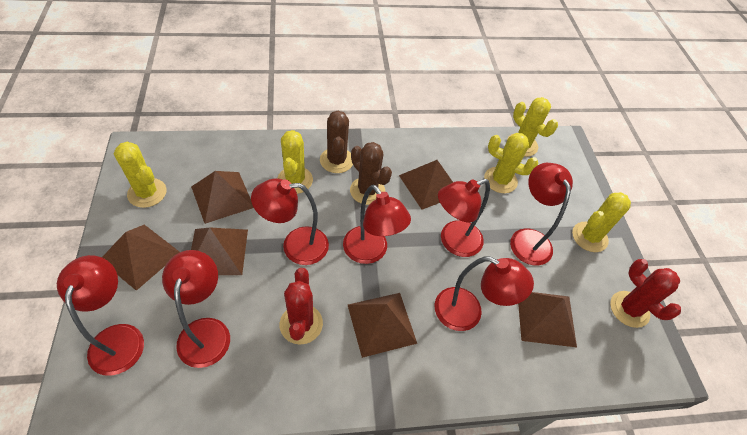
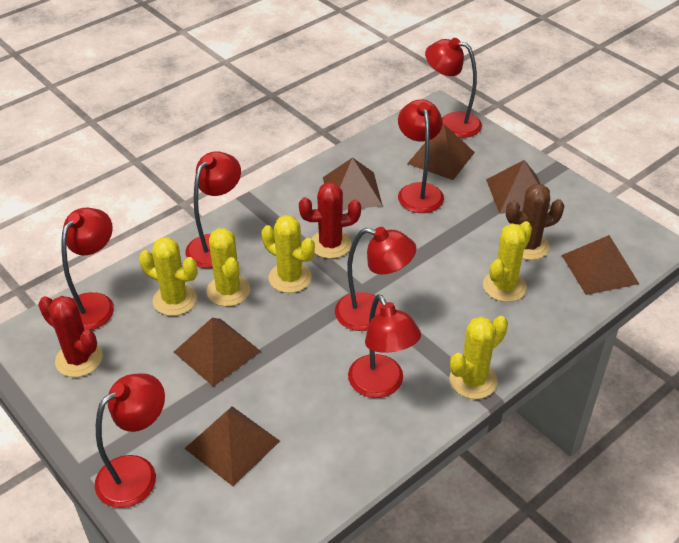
brown cactus: 2 -> 1

